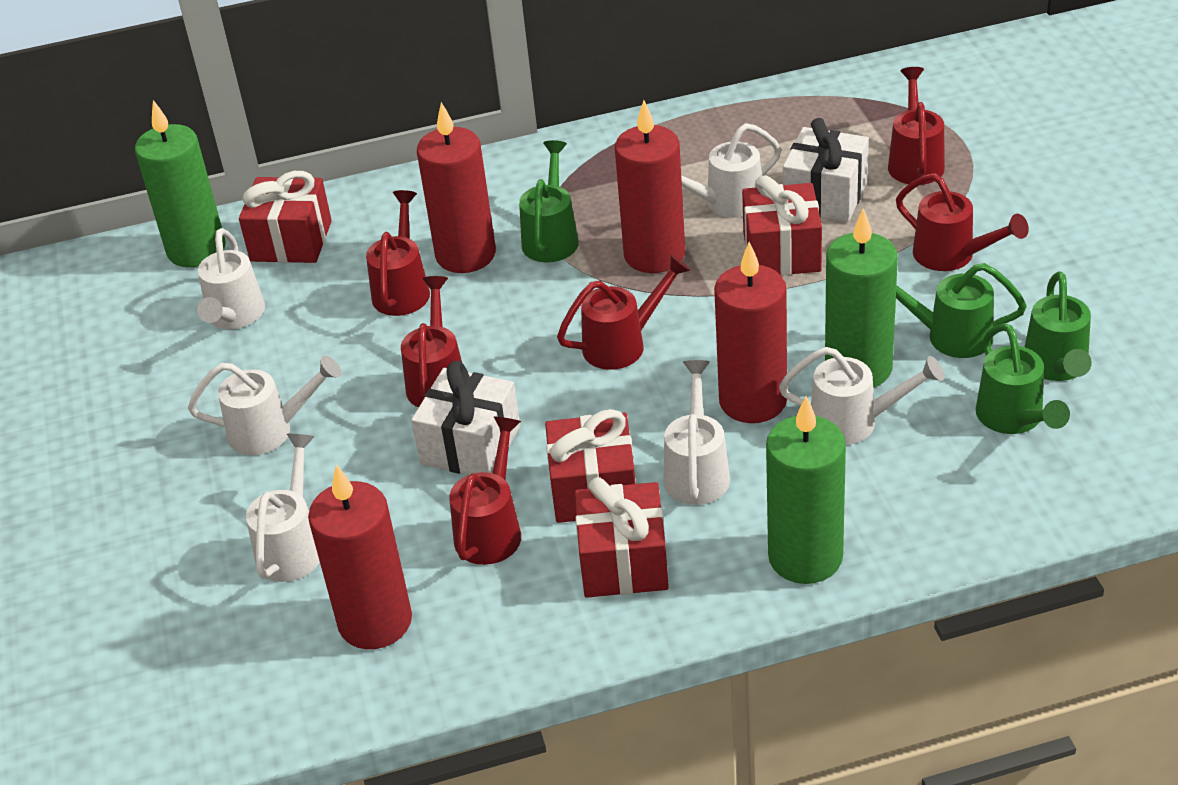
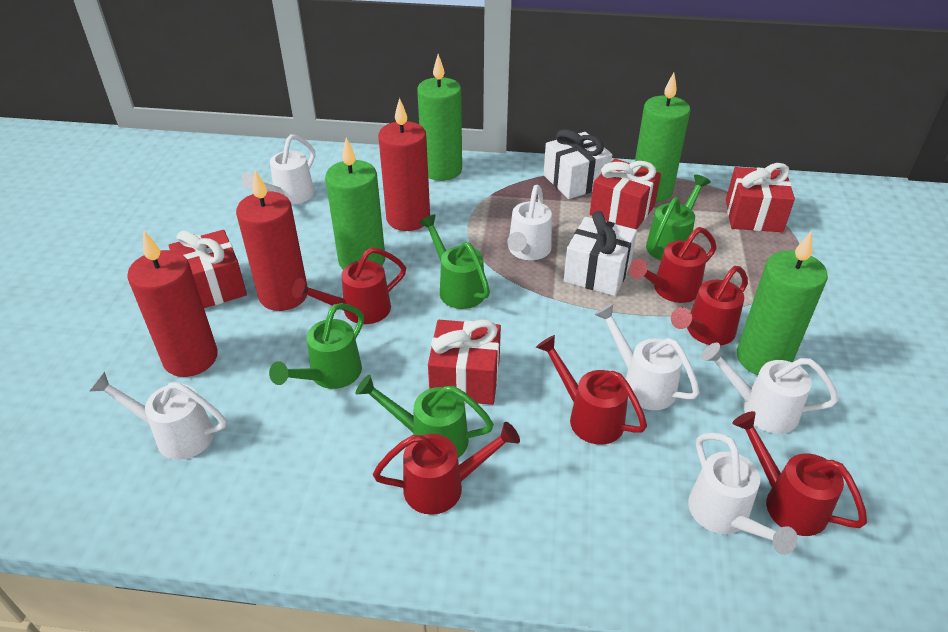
green candle: 3 -> 4
red candle: 4 -> 3

